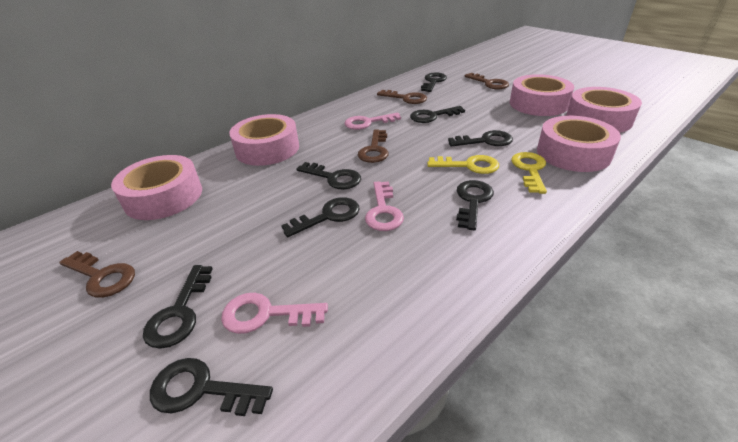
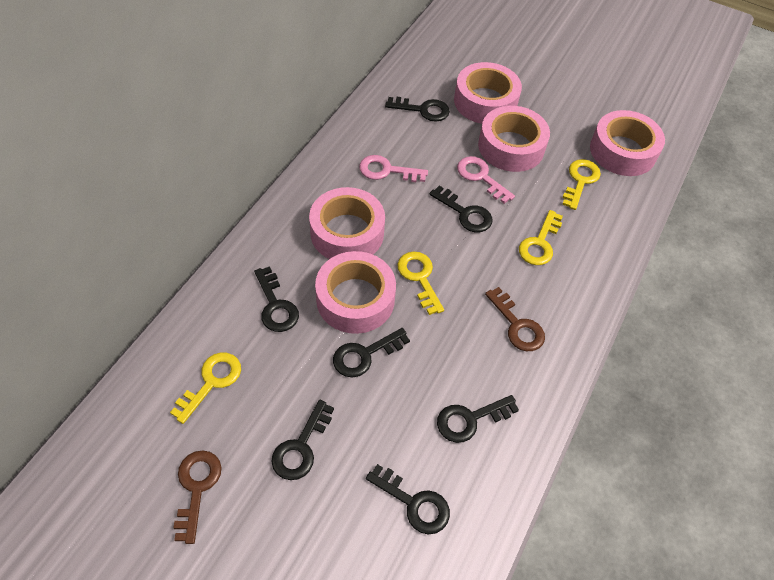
black key: 8 -> 7
brown key: 4 -> 2
pink key: 3 -> 2
yellow key: 2 -> 4

